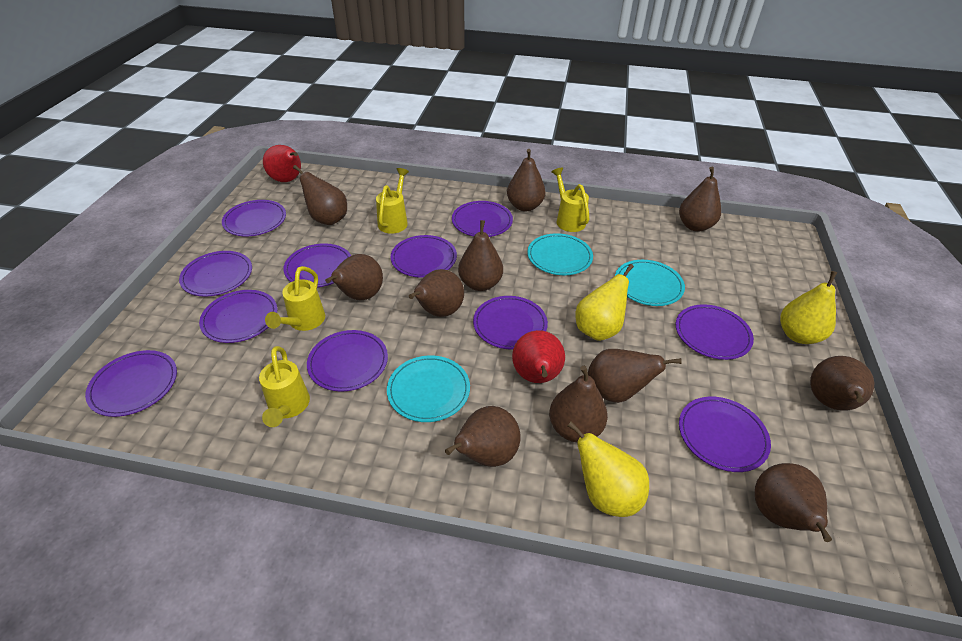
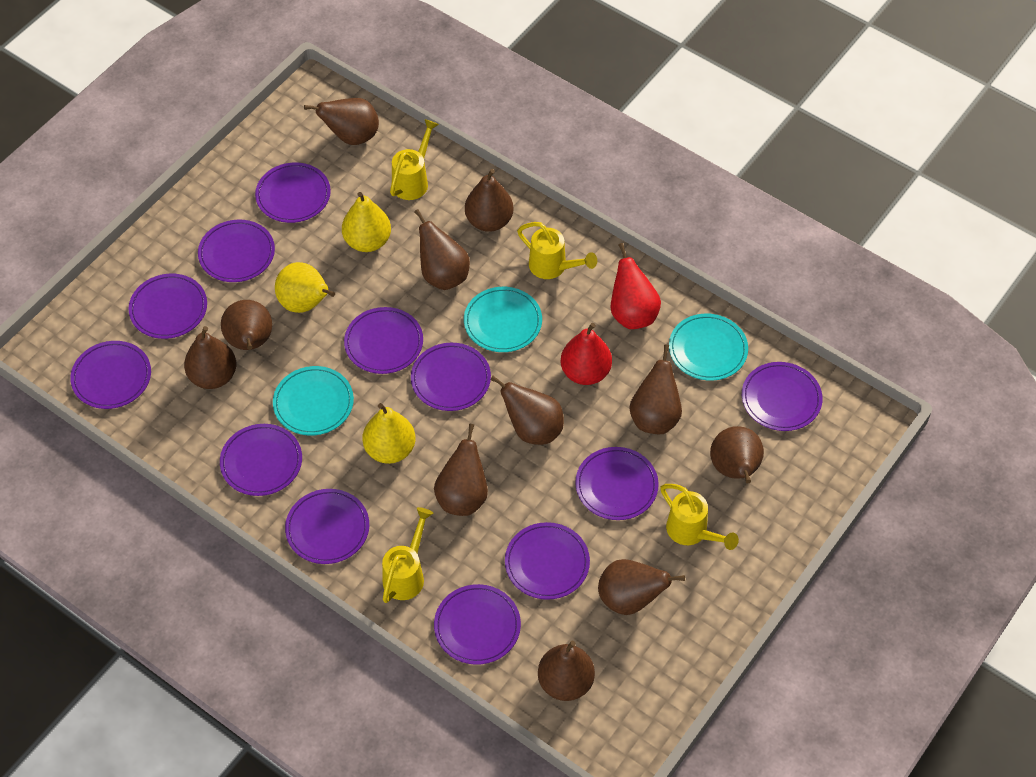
purple plate: 11 -> 12

